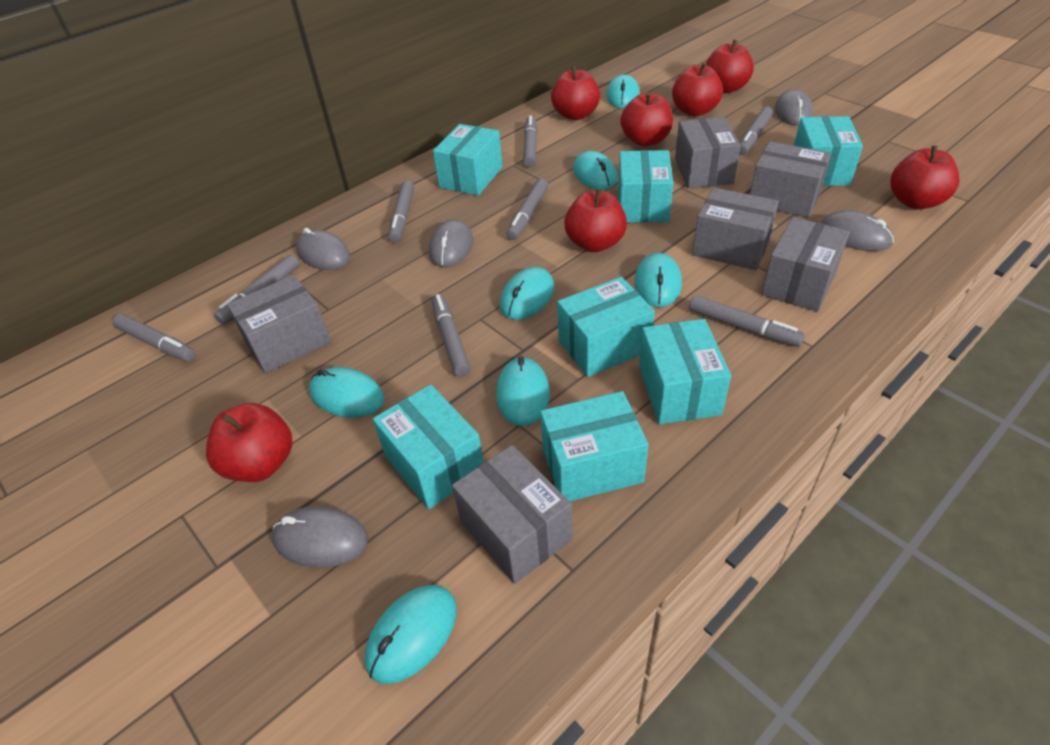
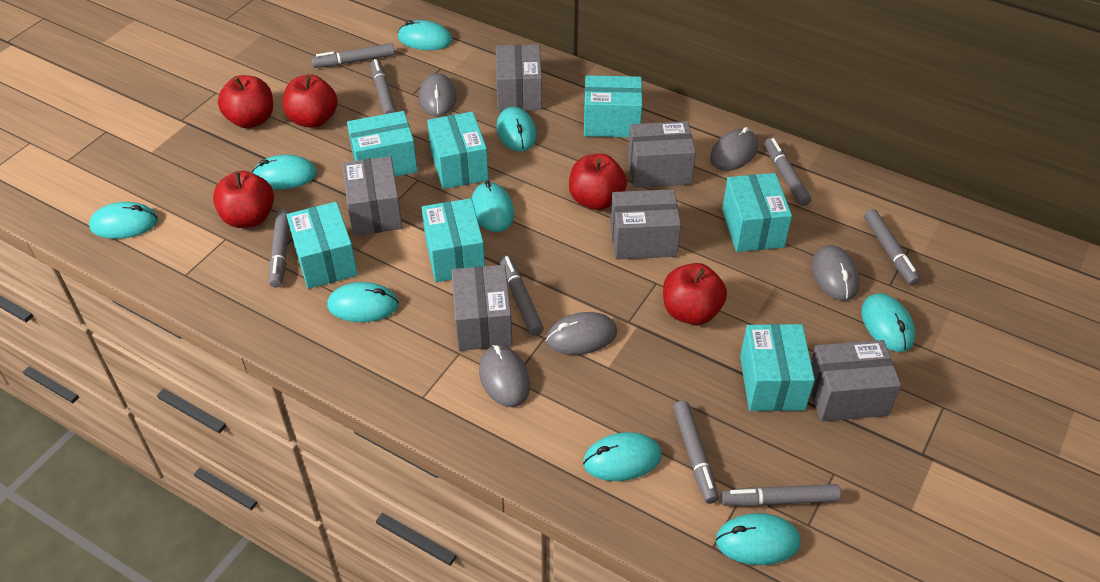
red apple: 7 -> 5
turquoise mouse: 7 -> 9

